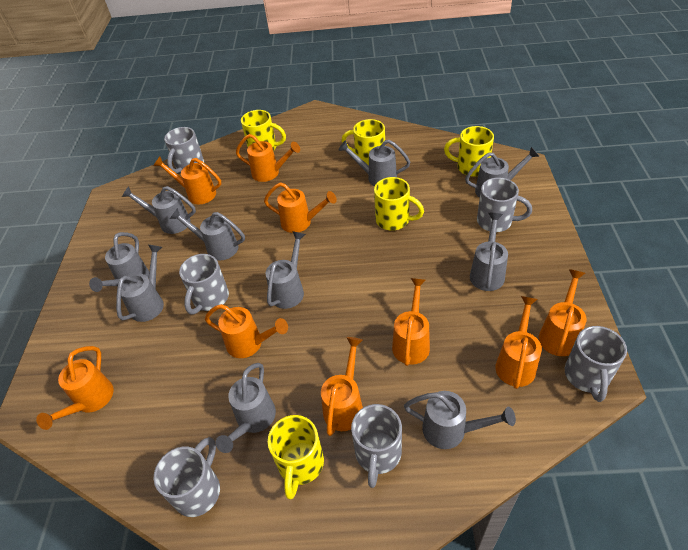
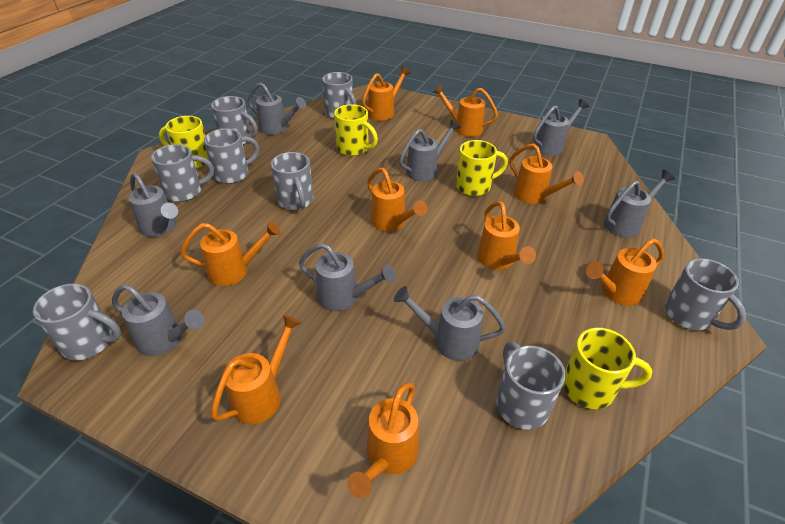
grey mug: 6 -> 8
grey watering can: 10 -> 8
yellow mug: 5 -> 4

